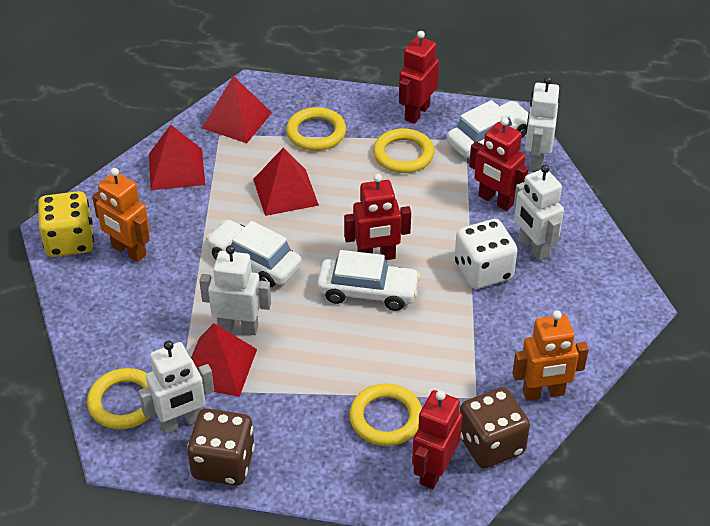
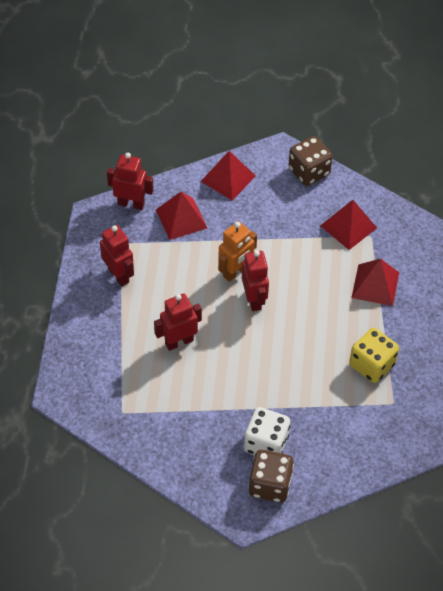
orange robot: 2 -> 1
white car: 3 -> 0
white robot: 4 -> 0
yellow ring: 4 -> 0

